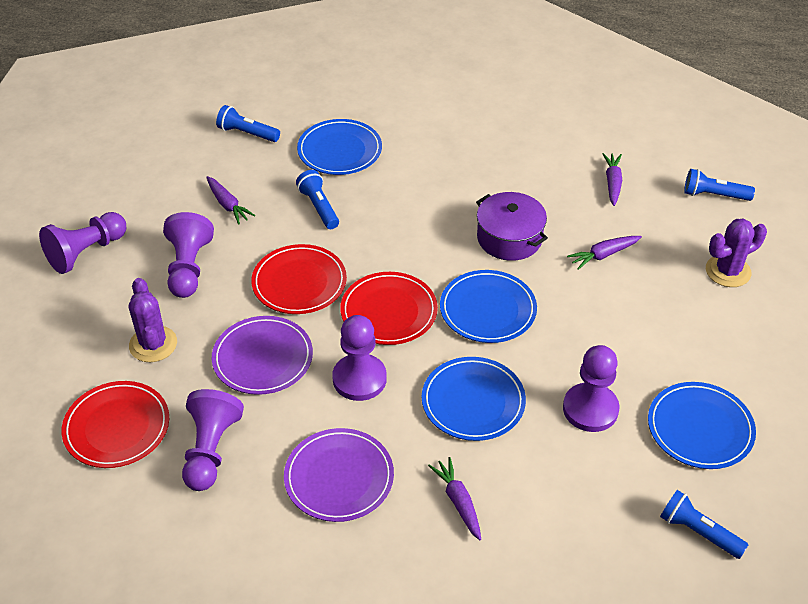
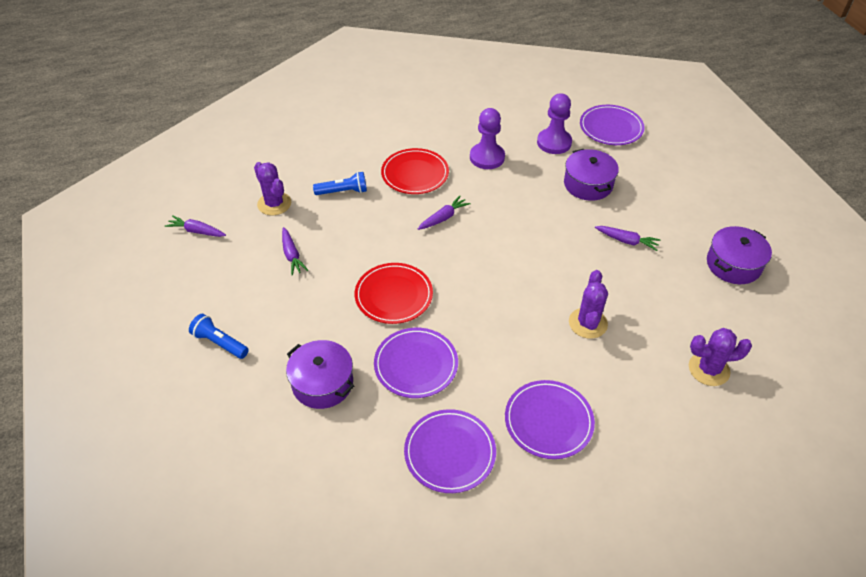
blue flashlight: 4 -> 2
blue plate: 4 -> 0
purple cactus: 2 -> 3
purple pawn: 5 -> 2
purple plate: 2 -> 4
purple pot: 1 -> 3
red plate: 3 -> 2

